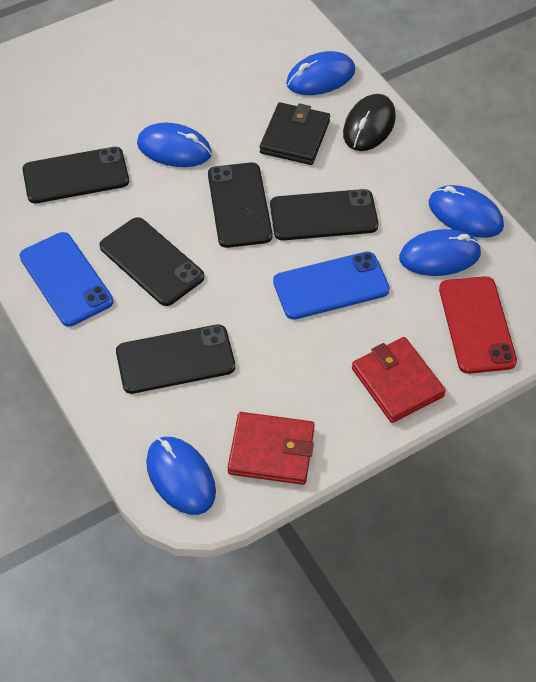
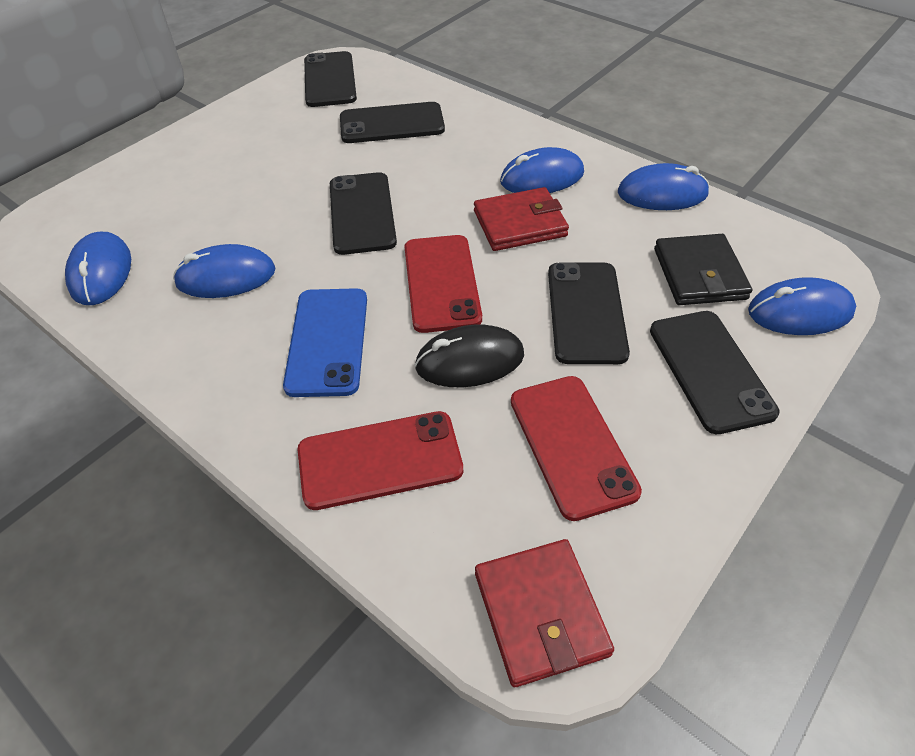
blue phone: 2 -> 1
red phone: 1 -> 3

